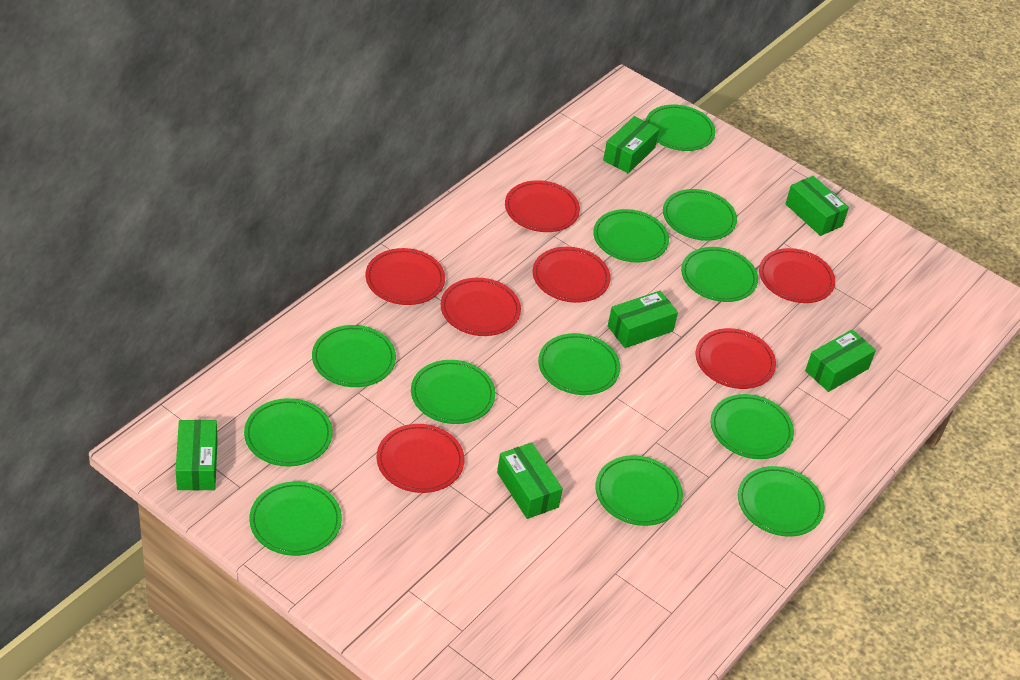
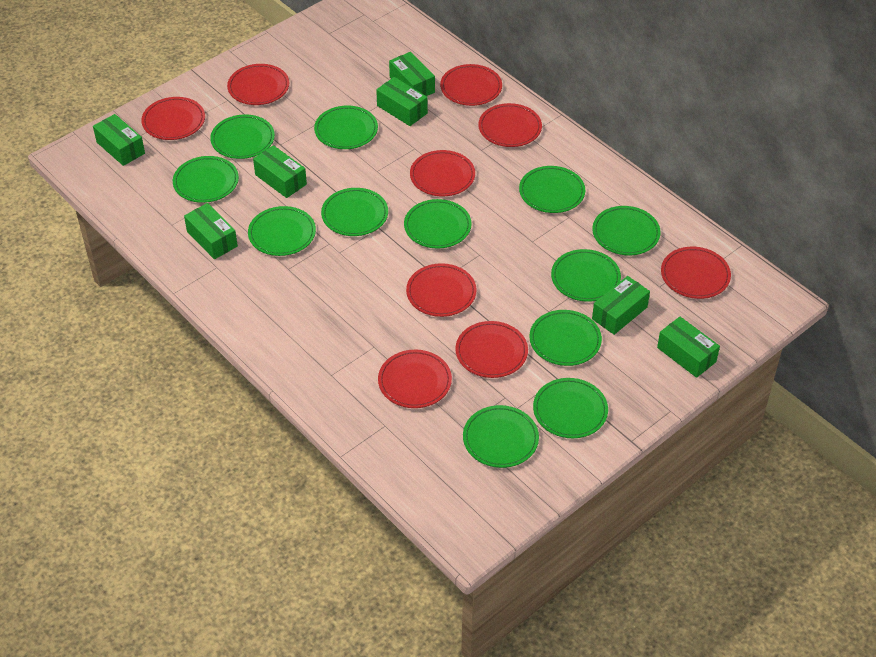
green box: 6 -> 7
red plate: 7 -> 9

